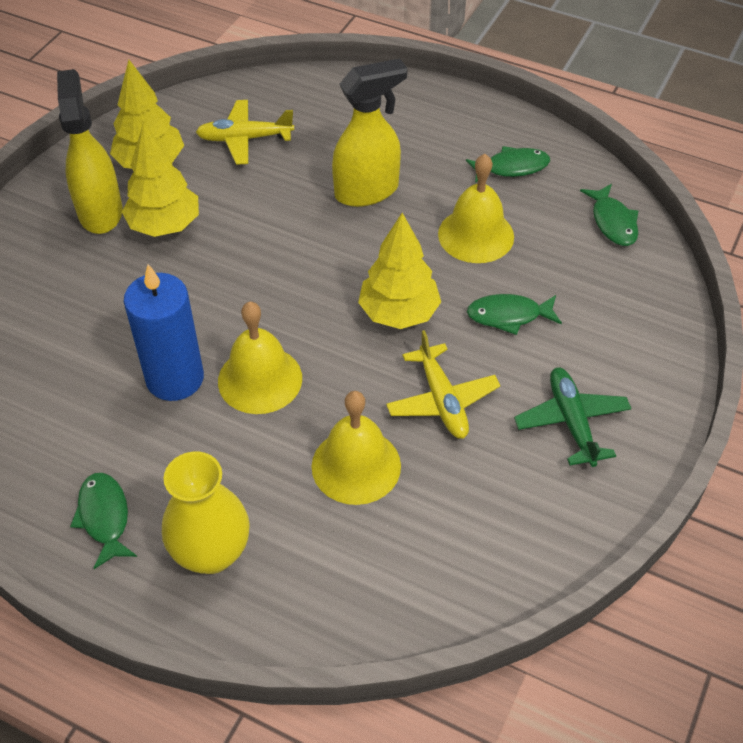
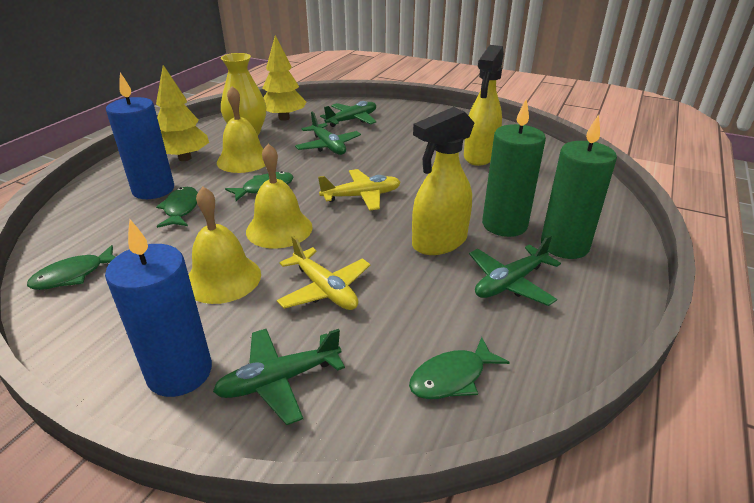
blue candle: 1 -> 2
green candle: 0 -> 2
green plane: 1 -> 4
yellow tree: 3 -> 2

